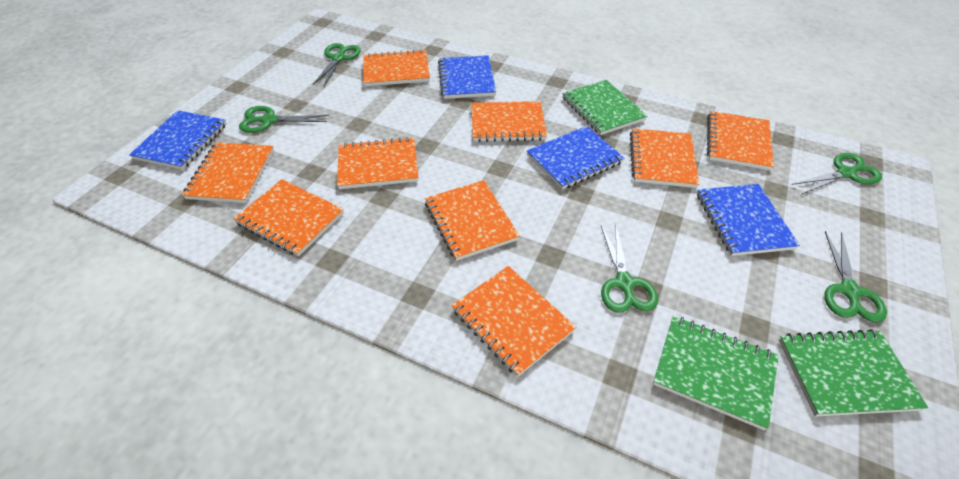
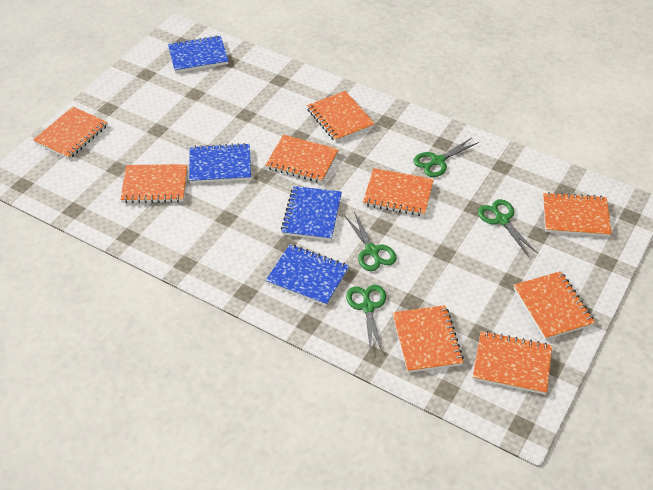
green notebook: 3 -> 0
green scissors: 5 -> 4

